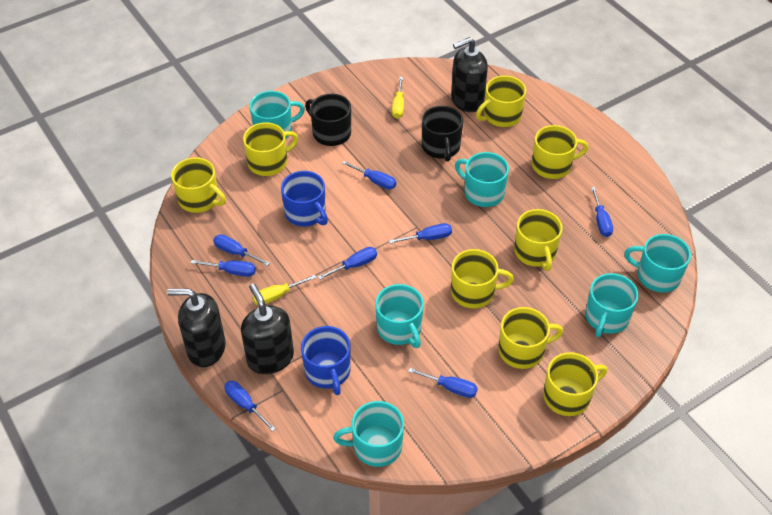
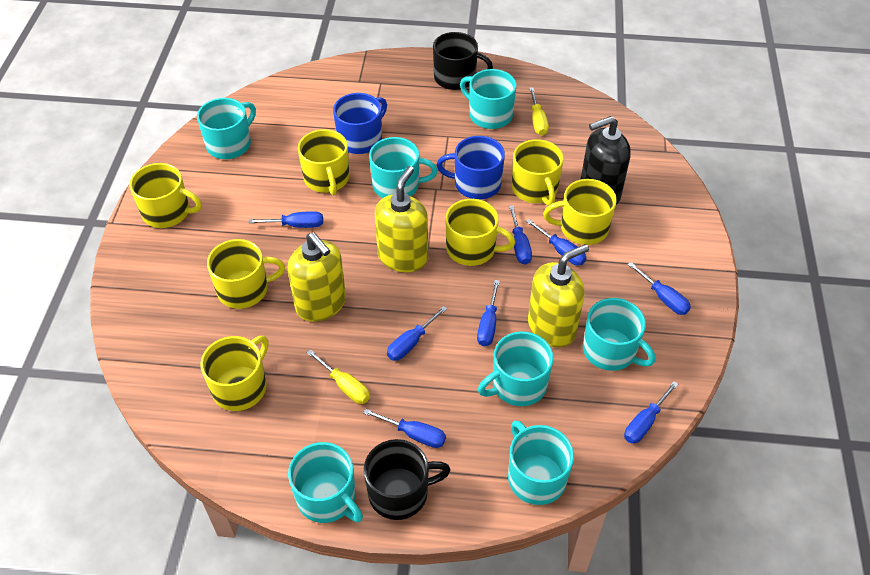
black soap dispenser: 3 -> 1
turquoise mug: 6 -> 7
yellow mug: 8 -> 7
yellow soap dispenser: 0 -> 3

